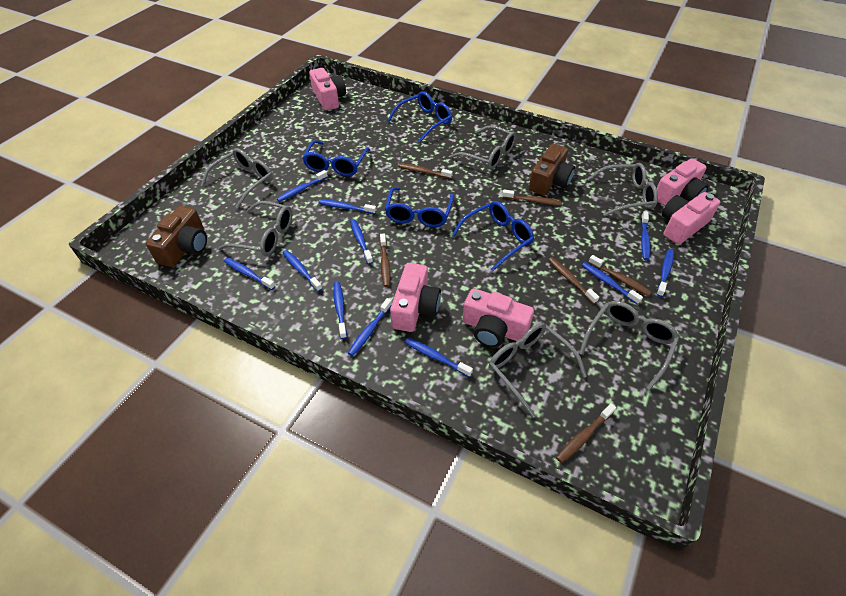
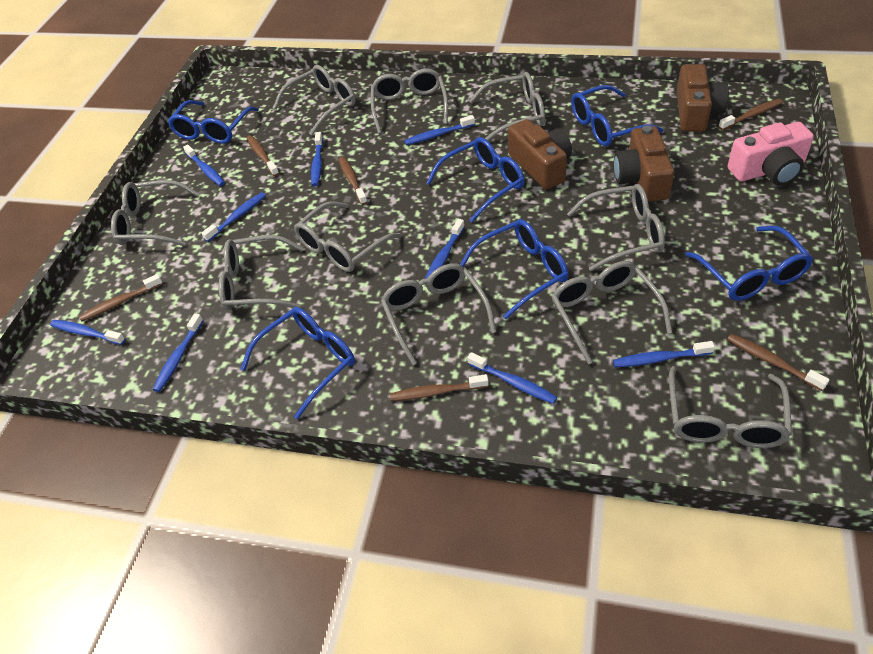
blue glasses: 4 -> 6
blue toothbrush: 11 -> 9
brown camera: 2 -> 3
grey glasses: 6 -> 10
pink camera: 5 -> 1

